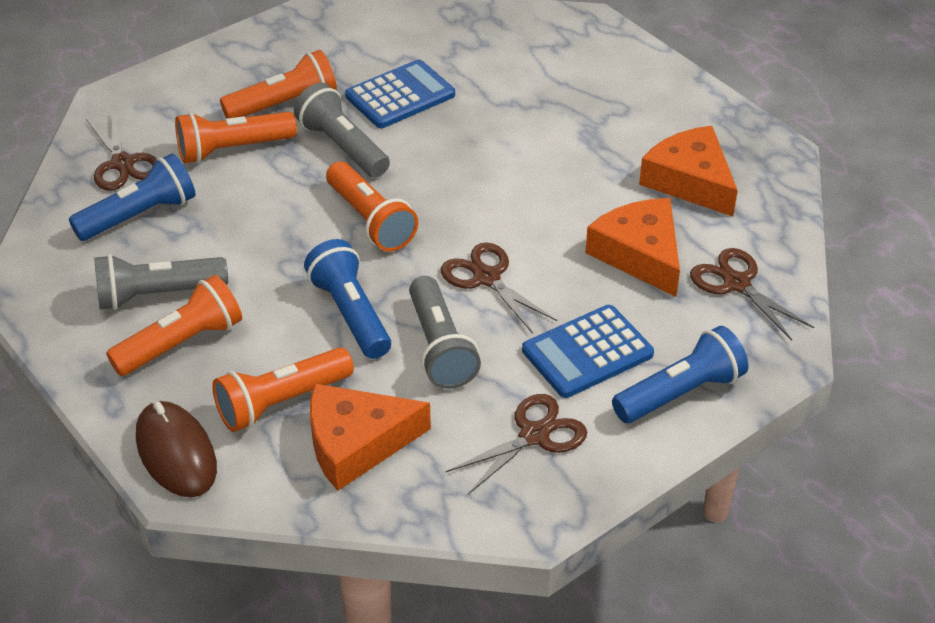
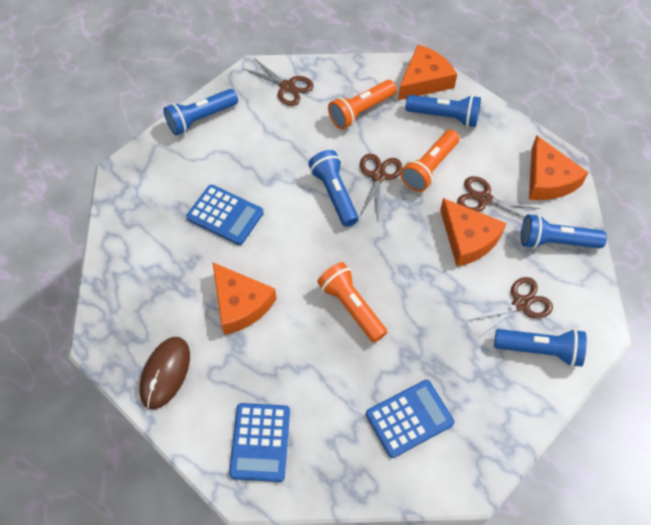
blue calculator: 2 -> 3
blue flashlight: 3 -> 5
grey flashlight: 3 -> 0
orange cheese: 3 -> 4
orange flashlight: 5 -> 3

